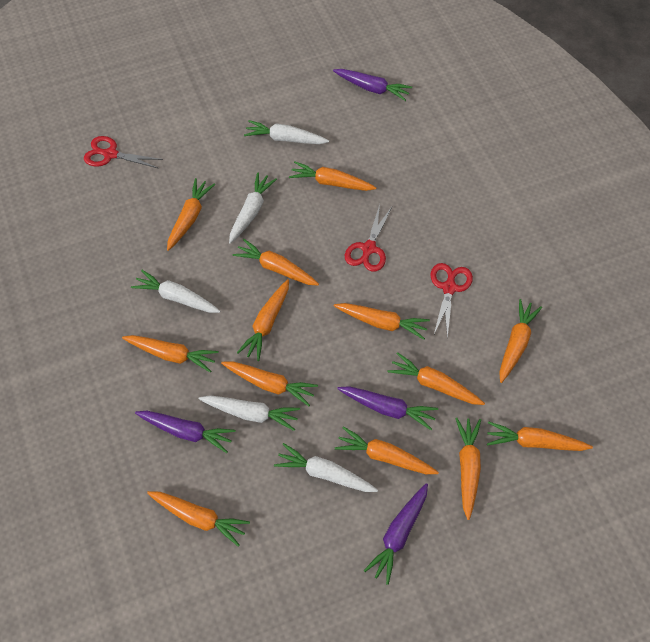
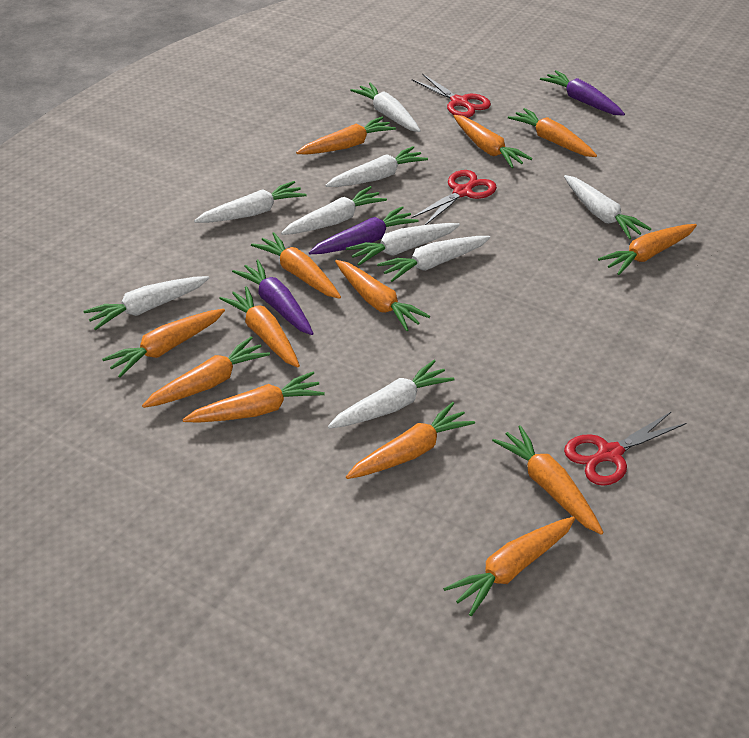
purple carrot: 4 -> 3
white carrot: 5 -> 9

